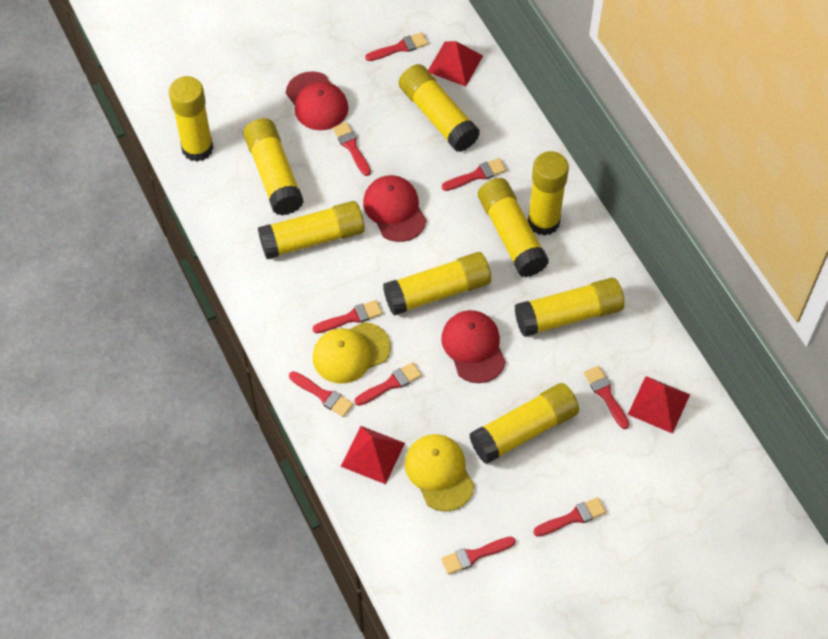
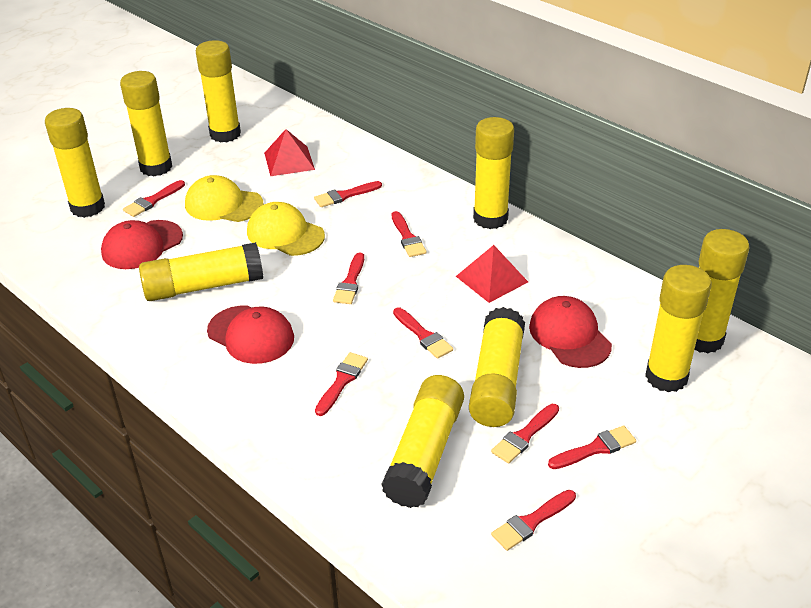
red pyramid: 3 -> 2

